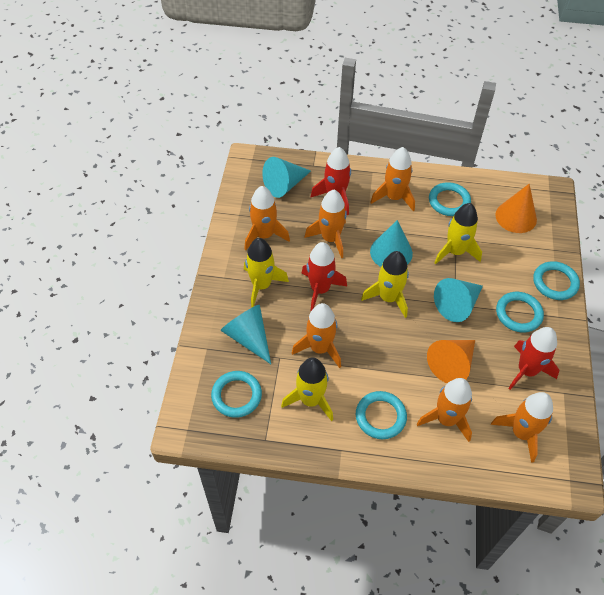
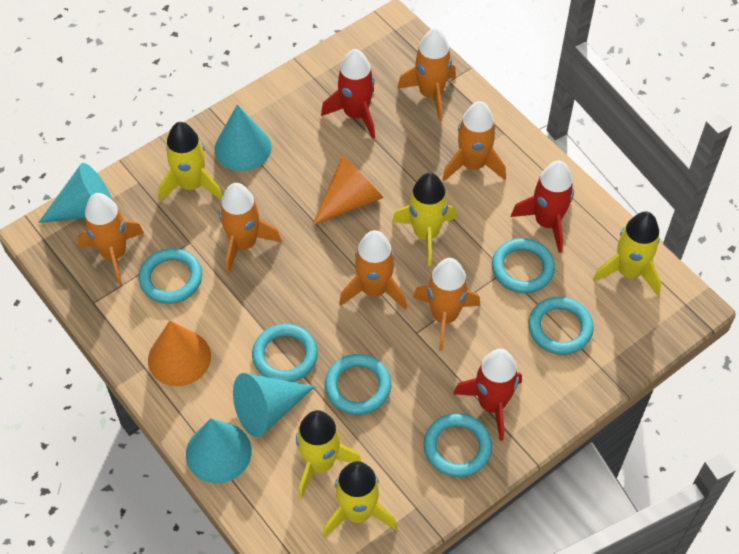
turquoise ring: 5 -> 6
yellow rocket: 4 -> 5

